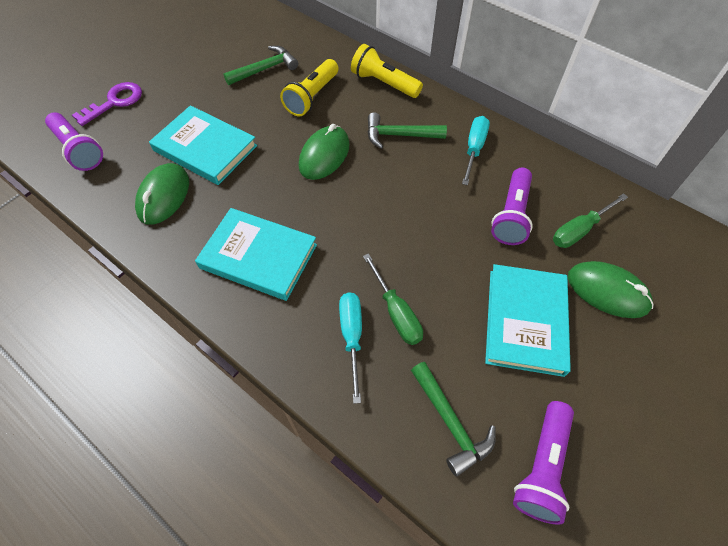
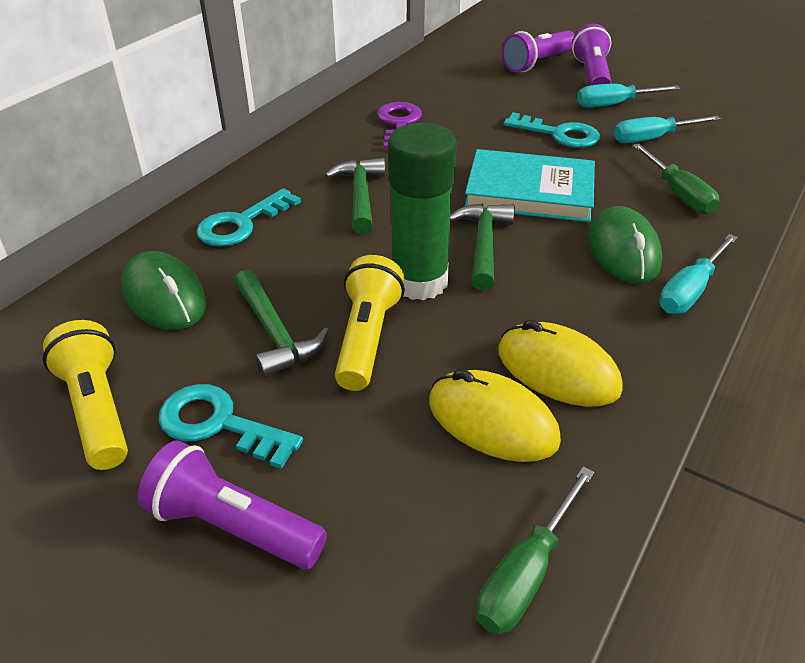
green glue stick: 0 -> 1
green mouse: 3 -> 2
turquoise book: 3 -> 1
turquoise key: 0 -> 3
turquoise screwdriver: 2 -> 3
yellow mouse: 0 -> 2

